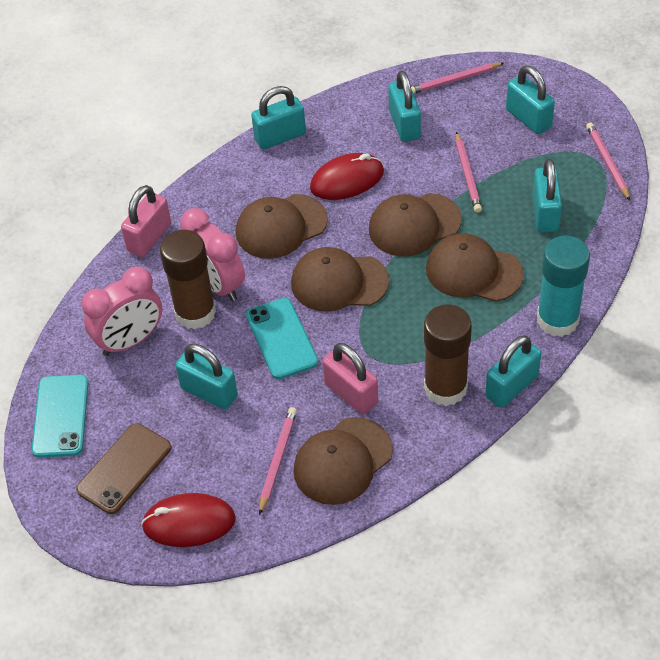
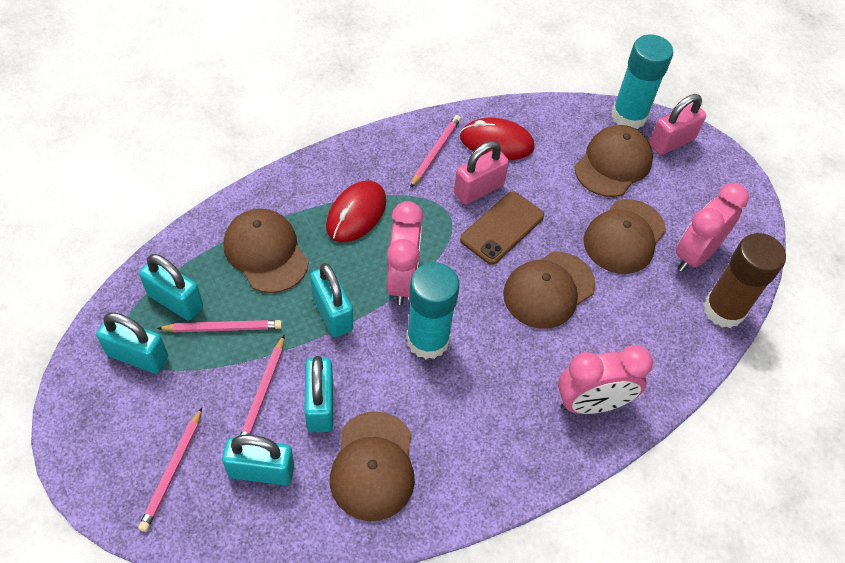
brown glue stick: 2 -> 1
pink clock: 2 -> 3
turquoise glue stick: 1 -> 2
turquoise padlock: 6 -> 5
turquoise phone: 2 -> 0

